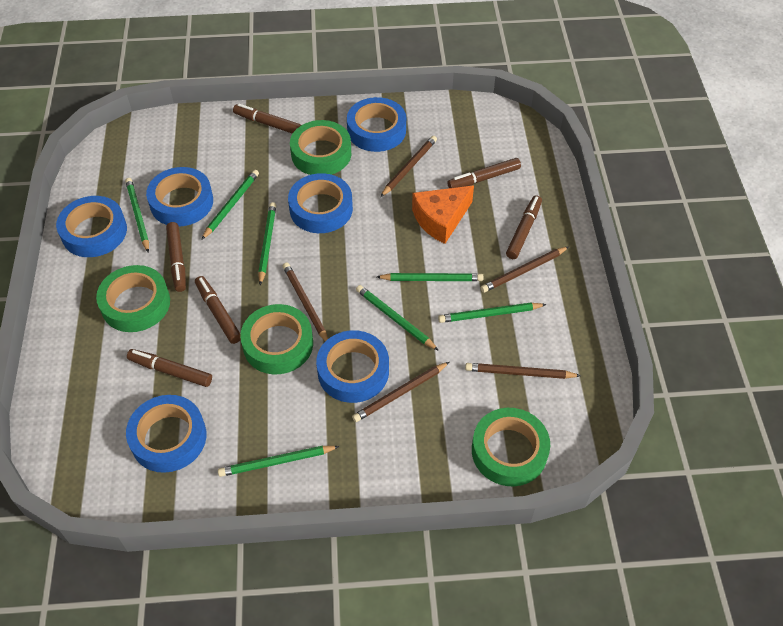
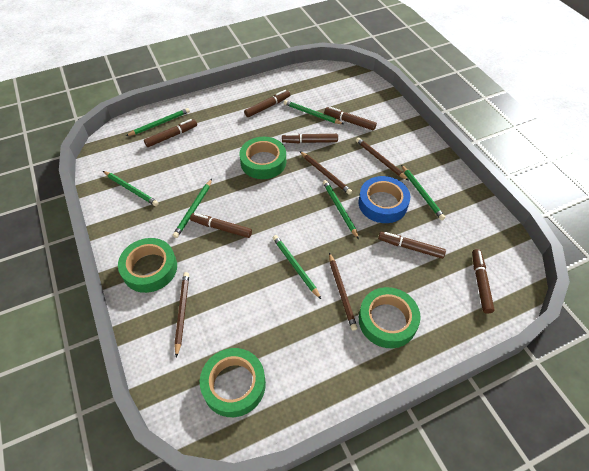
blue tape: 6 -> 1
brown marker: 6 -> 7
brown pencil: 5 -> 4
orange cheese: 1 -> 0

